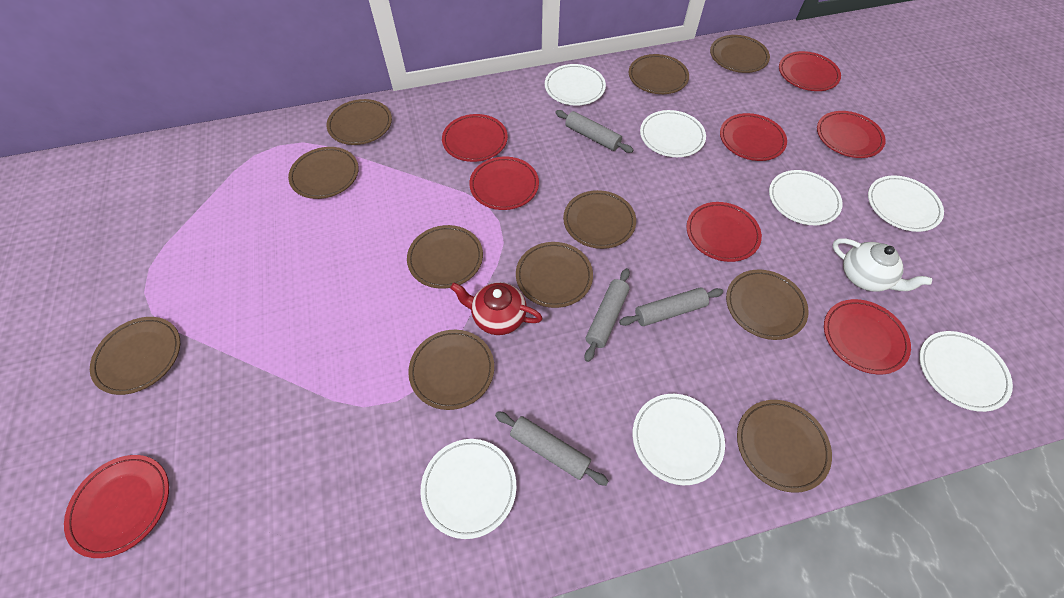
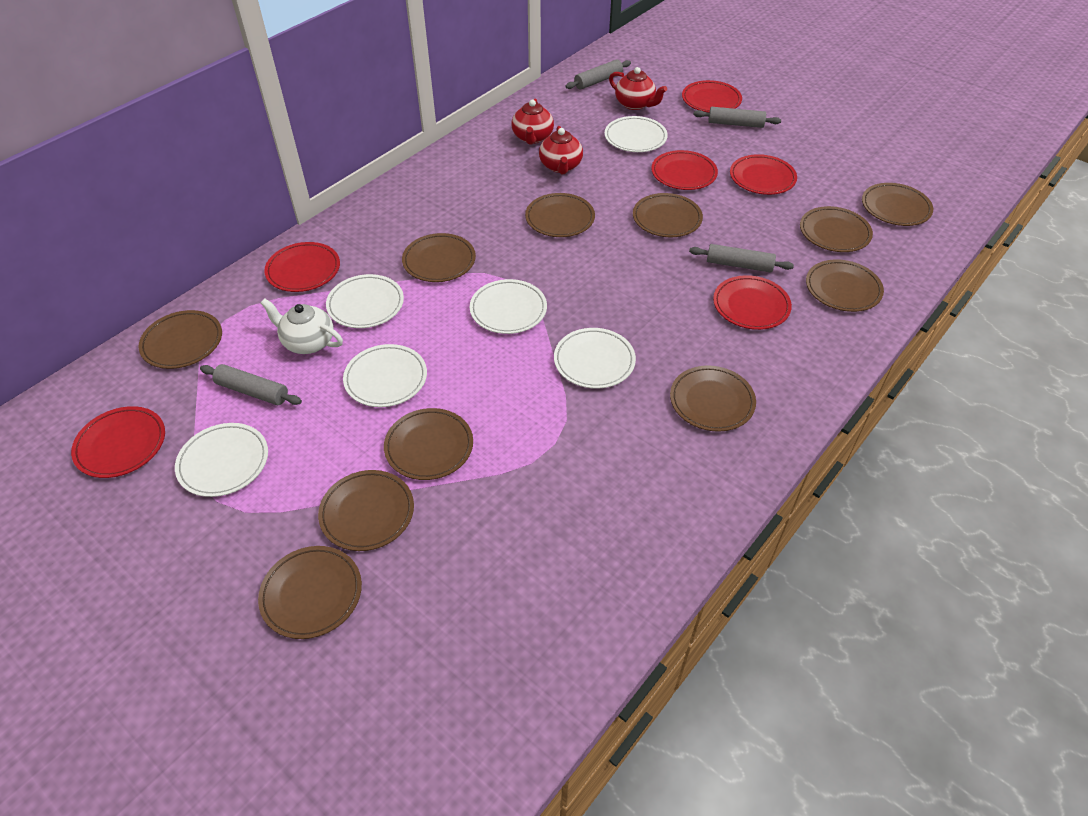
red plate: 8 -> 6
red teapot: 1 -> 3
white plate: 7 -> 6

